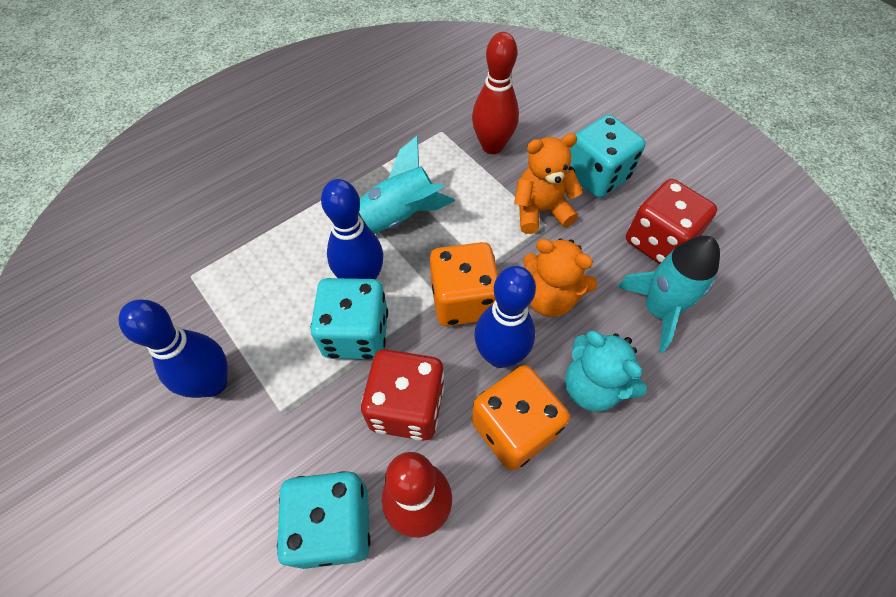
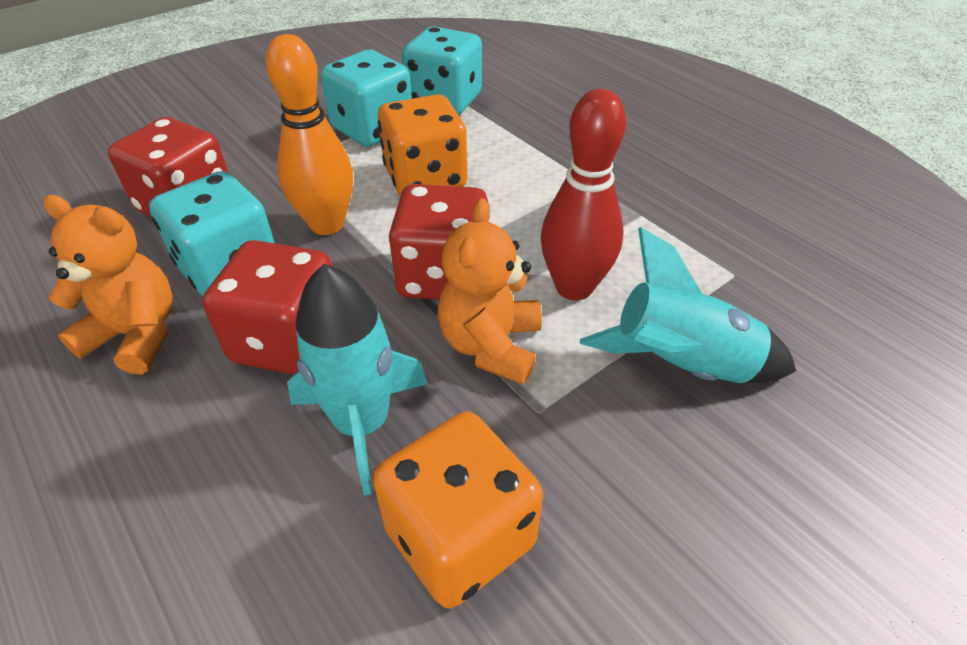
blue bowling pin: 3 -> 0
orange bowling pin: 0 -> 1
red bowling pin: 2 -> 1
red dice: 2 -> 3
turquoise teddy bear: 1 -> 0

